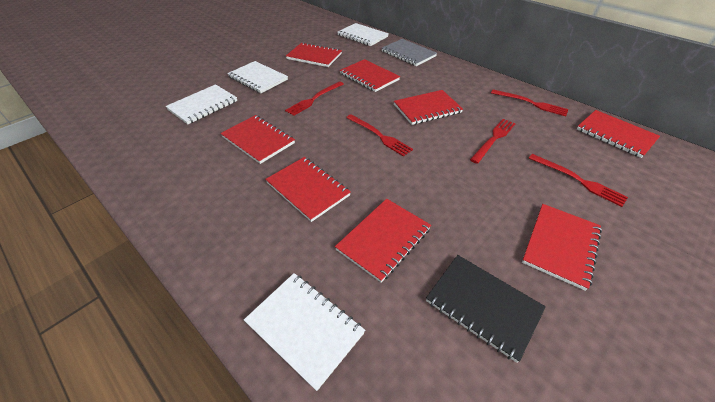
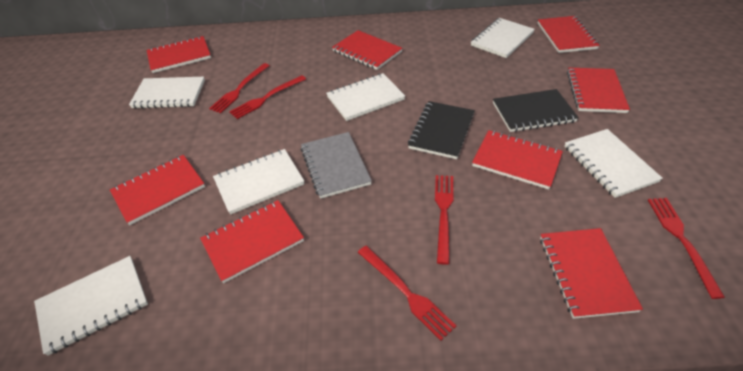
black notebook: 1 -> 2
white notebook: 4 -> 6

